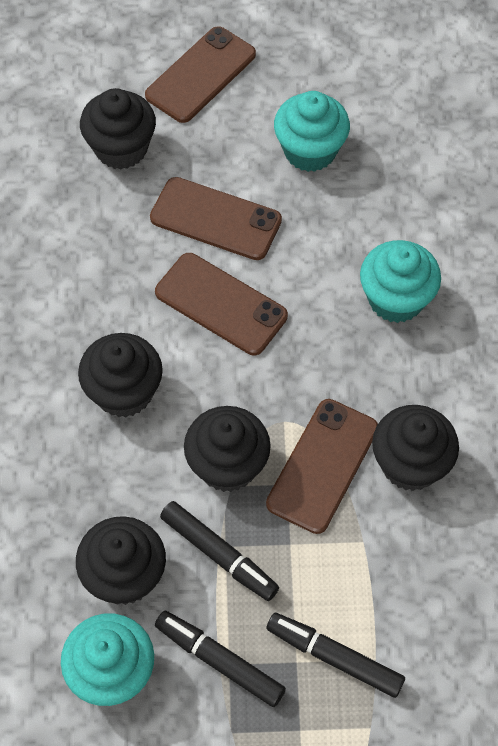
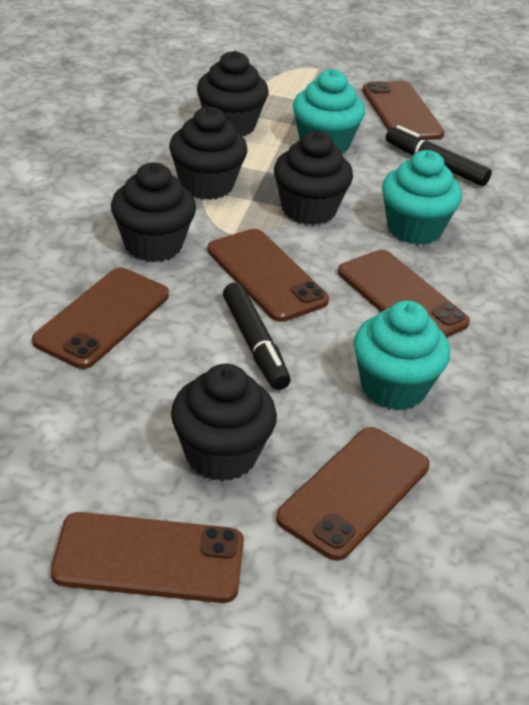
black marker: 3 -> 2
brown phone: 4 -> 6

